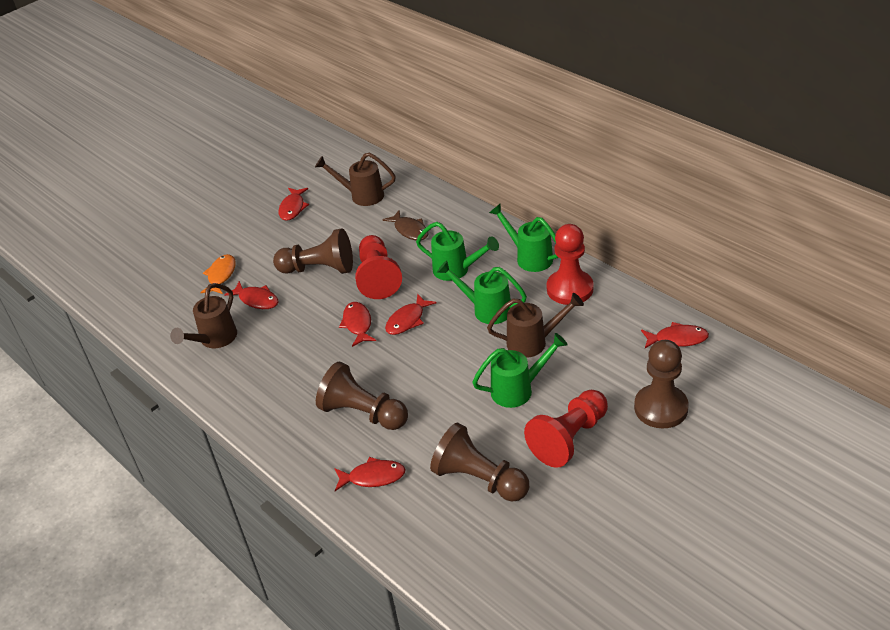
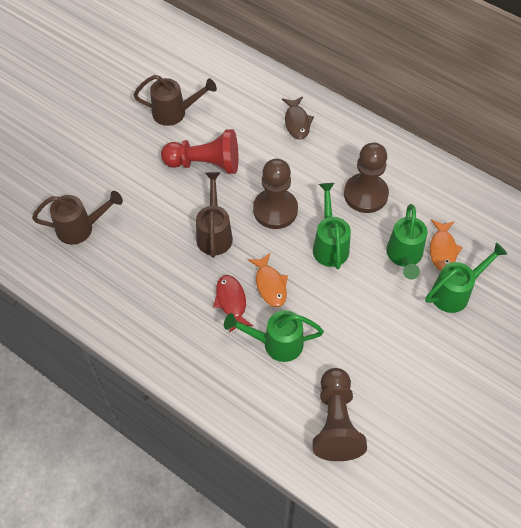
brown pawn: 4 -> 3
orange fish: 1 -> 2
red fish: 6 -> 1
red pawn: 3 -> 1

